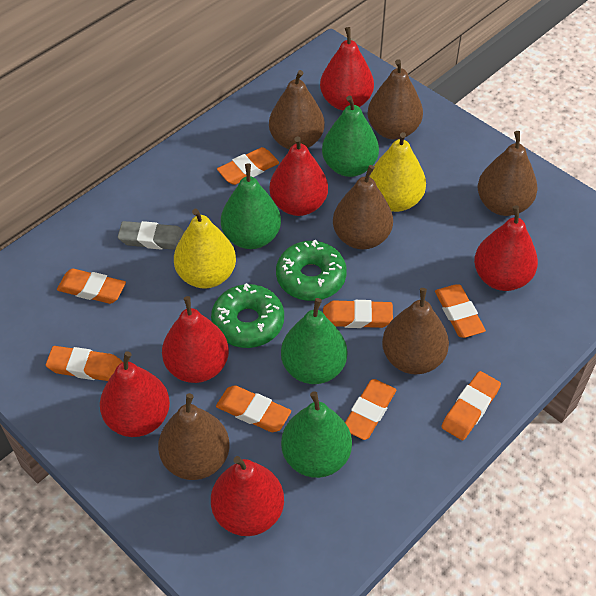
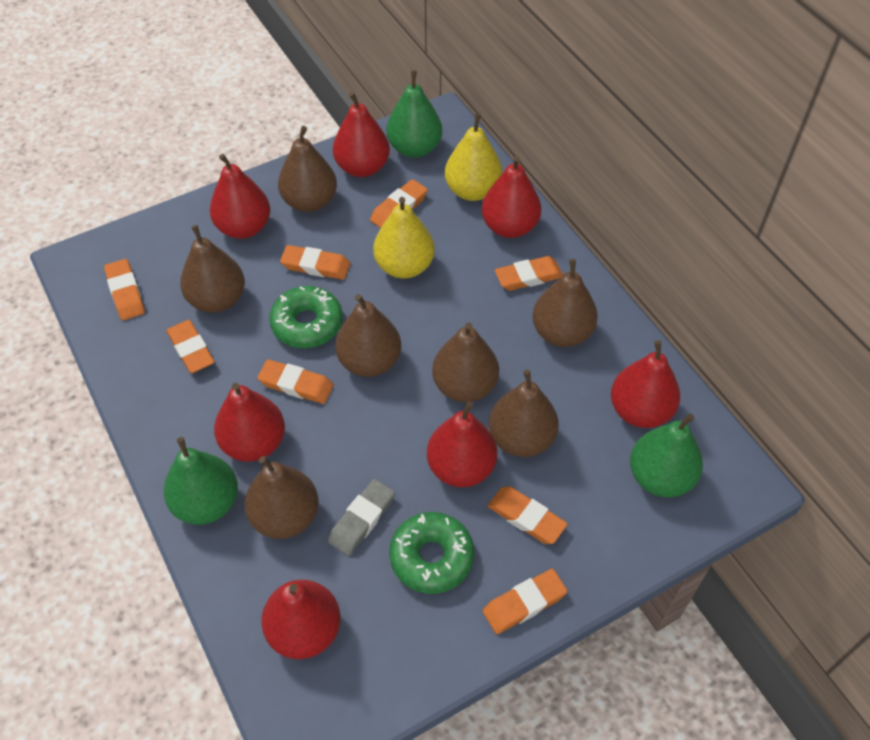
brown pear: 6 -> 7
green pear: 4 -> 3
red pear: 6 -> 7

